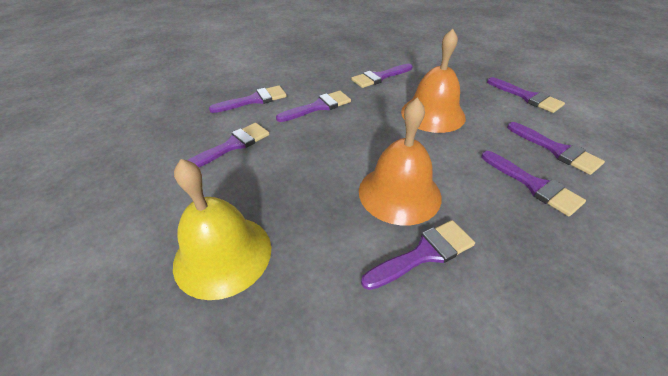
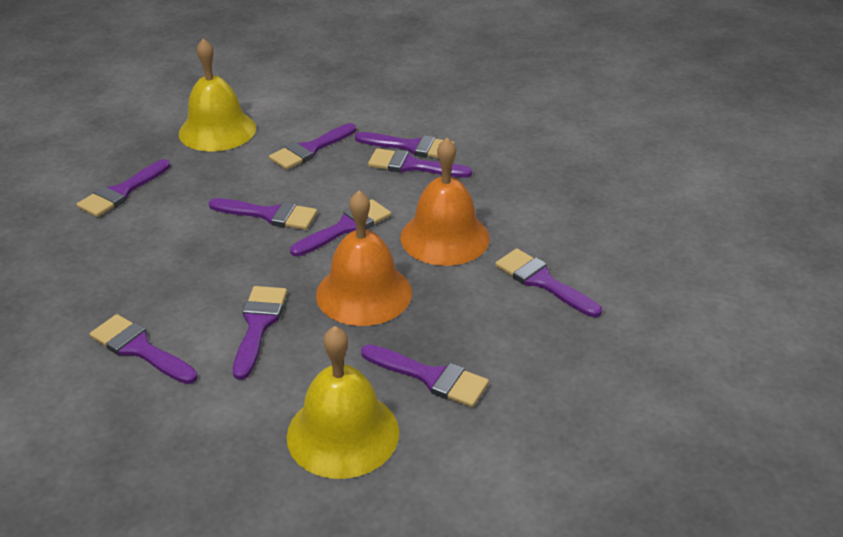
purple brush: 8 -> 10
yellow bell: 1 -> 2

